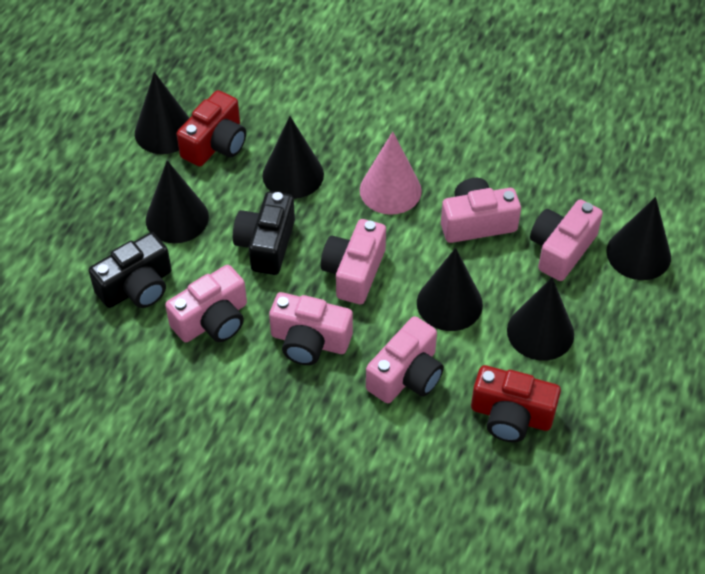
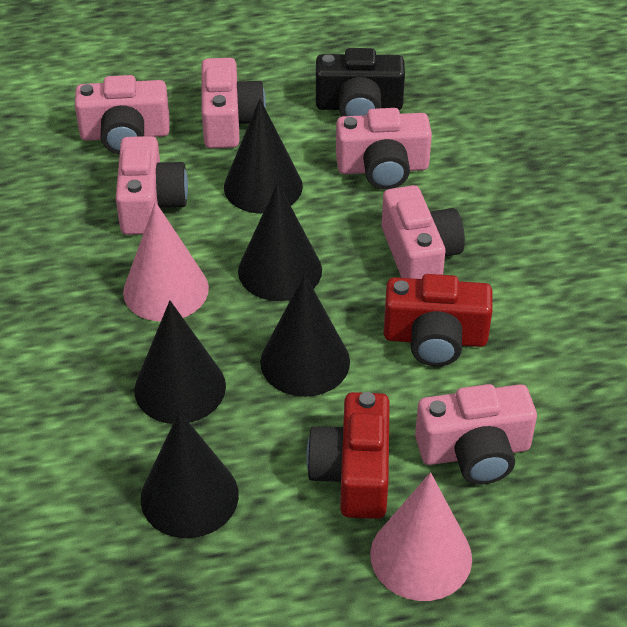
black camera: 2 -> 1
black cone: 6 -> 5
pink cone: 1 -> 2

